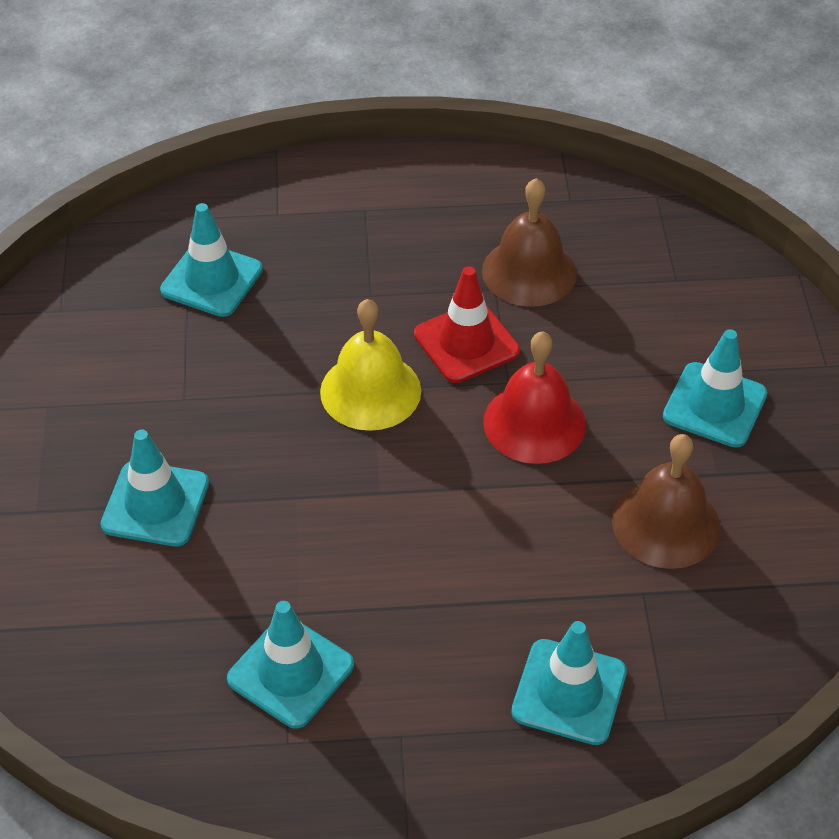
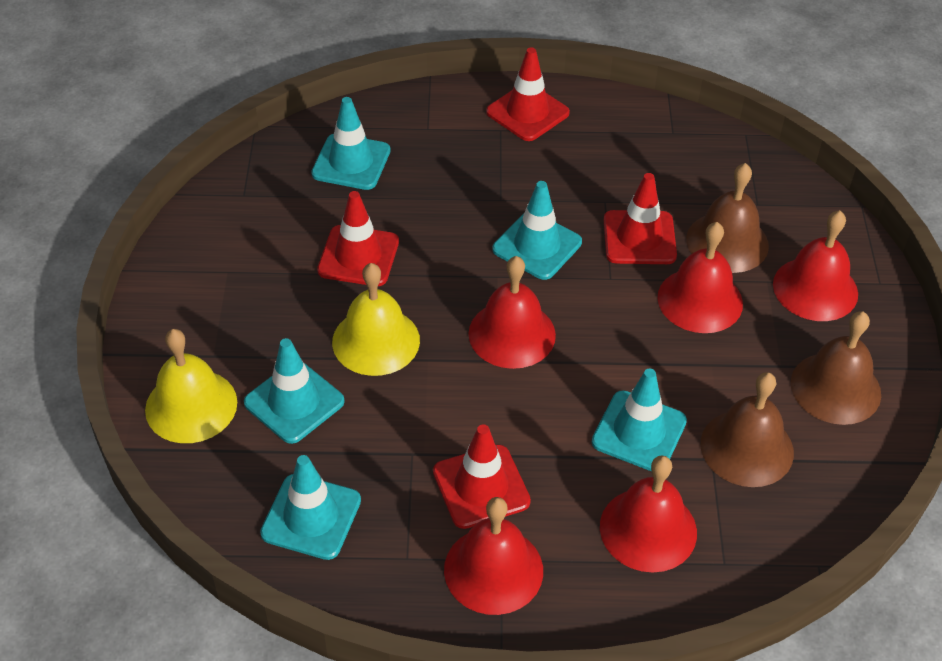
brown bell: 2 -> 3
red bell: 1 -> 5
red traffic cone: 1 -> 4
yellow bell: 1 -> 2

